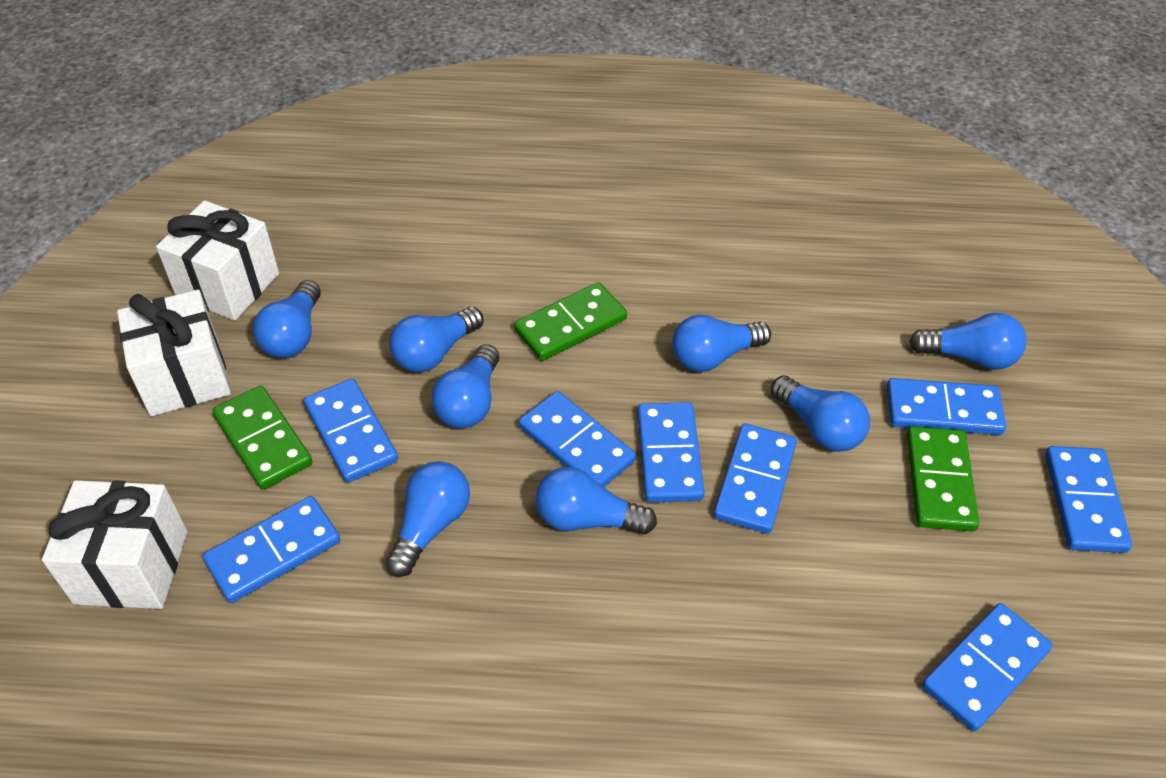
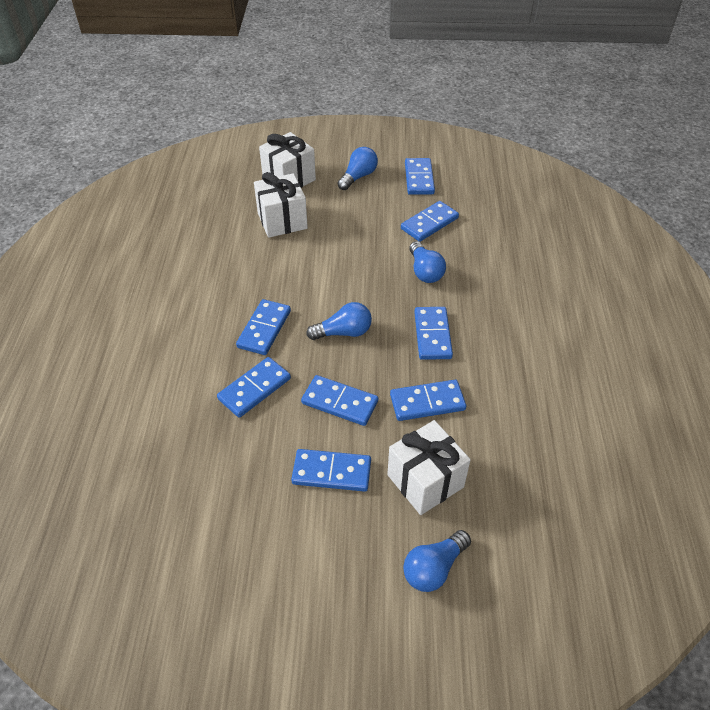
blue light bulb: 8 -> 4
green domino: 3 -> 0

